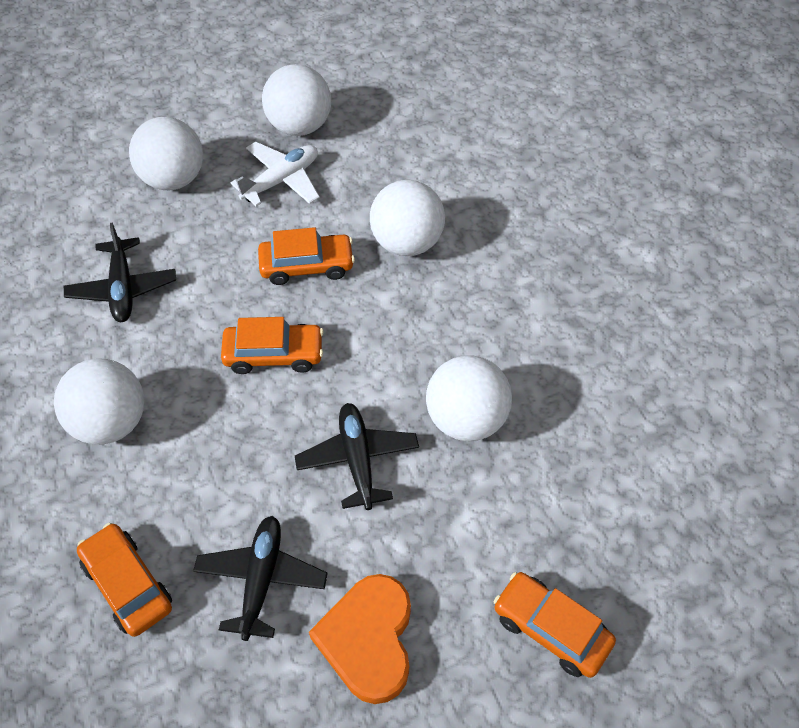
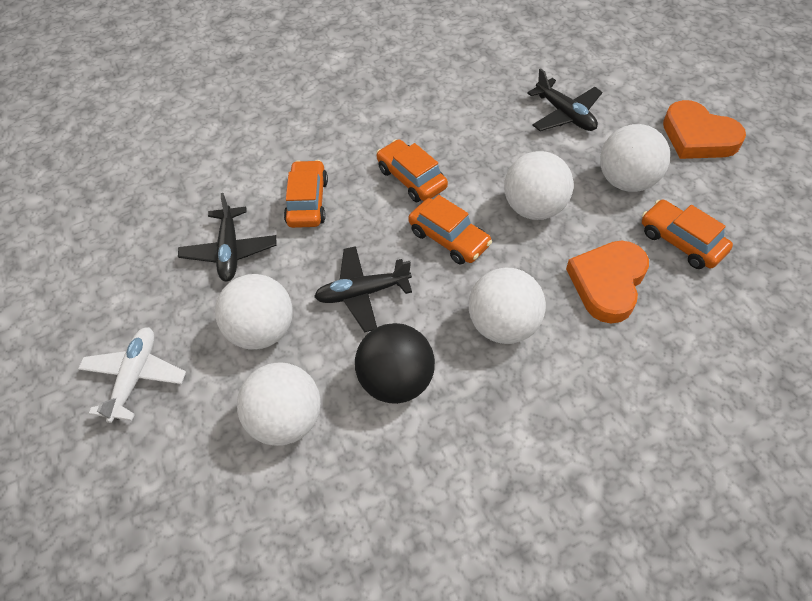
black ball: 0 -> 1
orange heart: 1 -> 2

